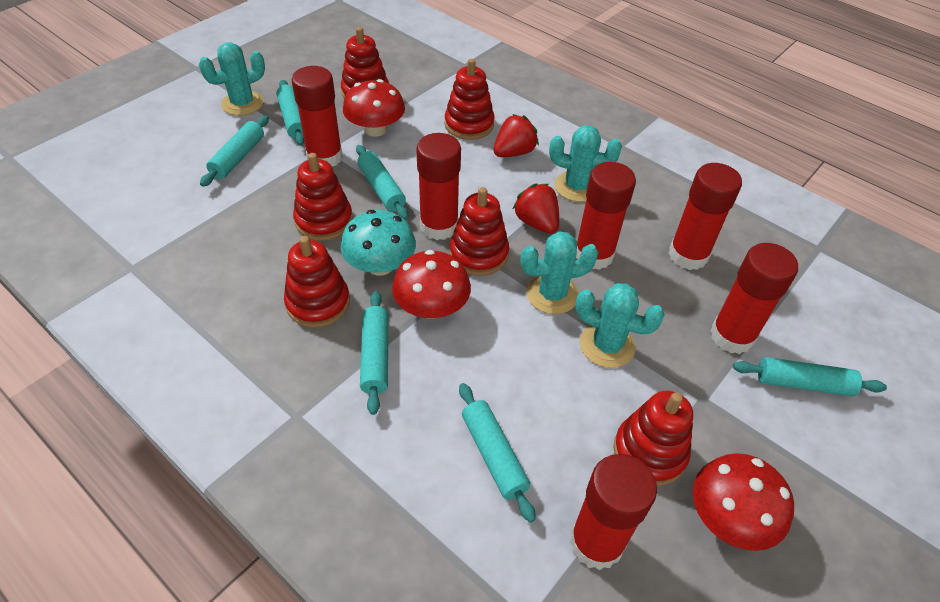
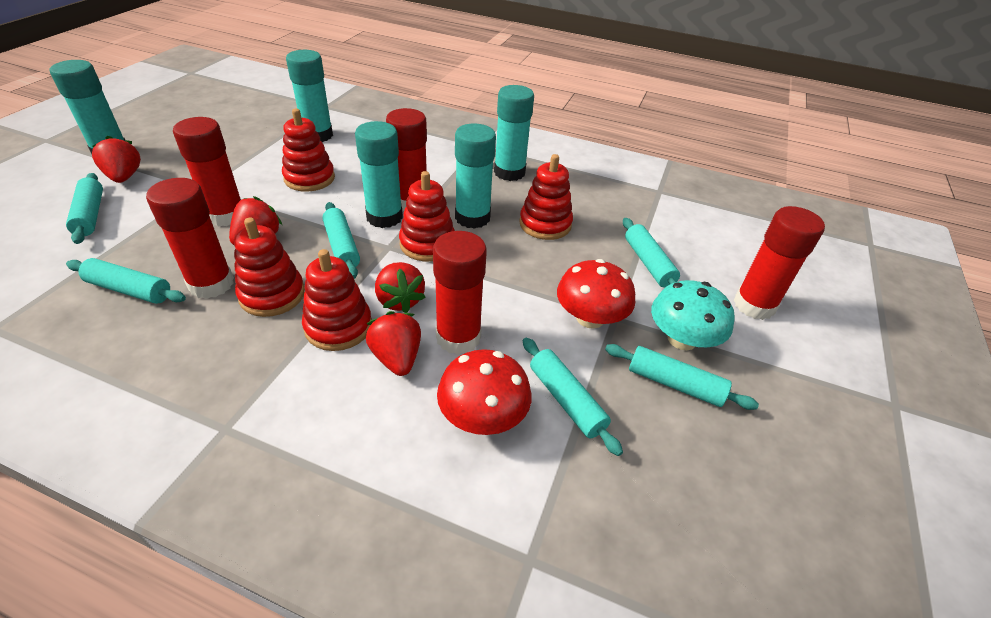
red glue stick: 6 -> 5
red mushroom: 3 -> 2
red stacking toy: 6 -> 5
red strawberry: 2 -> 4
turquoise cactus: 4 -> 0
turquoise glue stick: 0 -> 5

